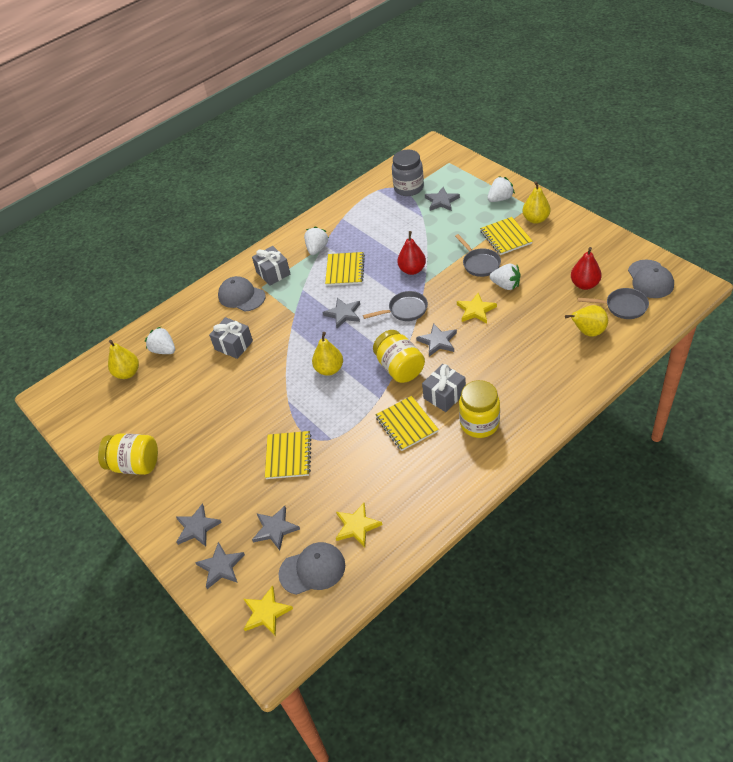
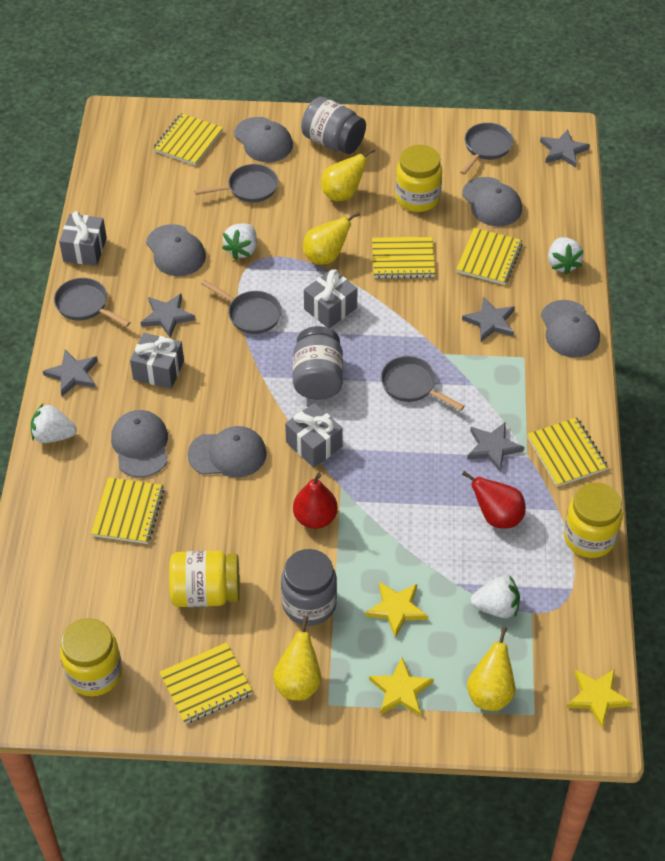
grey cap: 3 -> 6
grey gift: 3 -> 4
grey jar: 1 -> 3
grey pan: 3 -> 5
grey star: 6 -> 5
yellow jar: 3 -> 4
yellow notebook: 4 -> 6

